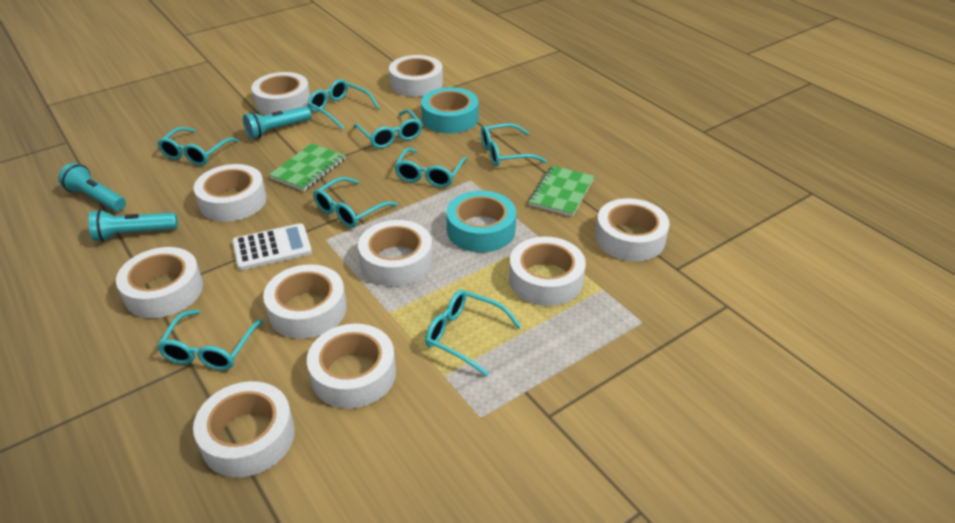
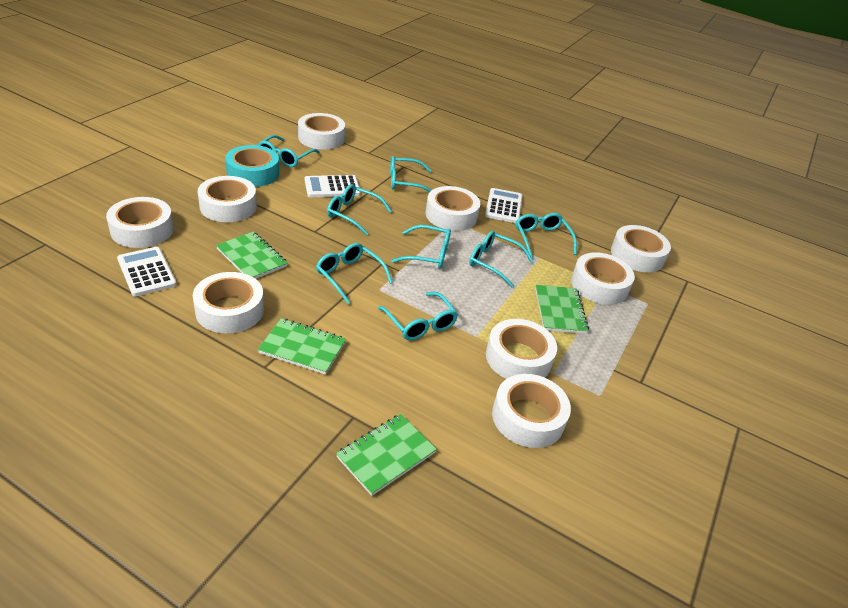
green notebook: 2 -> 4
turquoise flashlight: 3 -> 0
turquoise tape: 2 -> 1
white calculator: 1 -> 3
white tape: 10 -> 9

